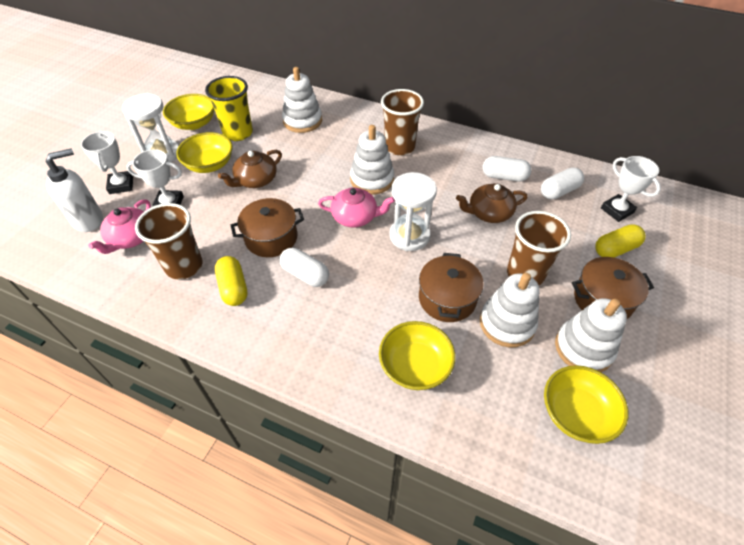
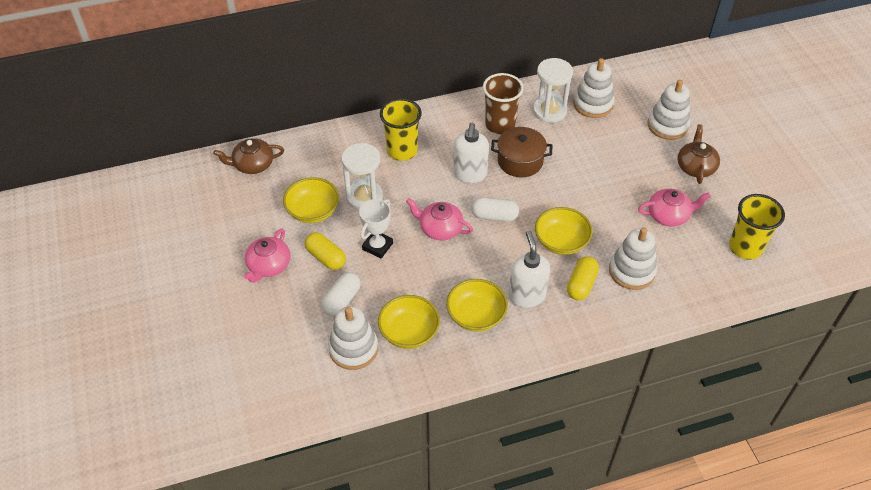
brown cup: 3 -> 1
brown pot: 3 -> 1
pink teapot: 2 -> 3
white capsule: 3 -> 2
white soap dispenser: 1 -> 2
white trophy: 3 -> 1
yellow cup: 1 -> 2

